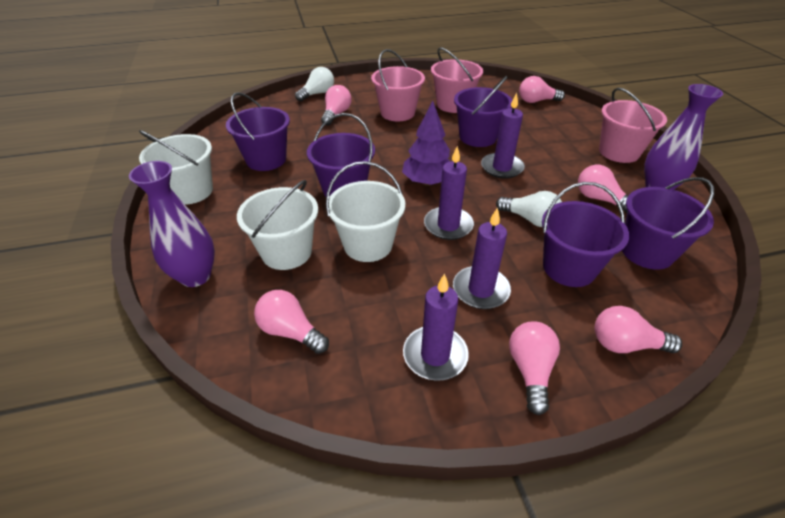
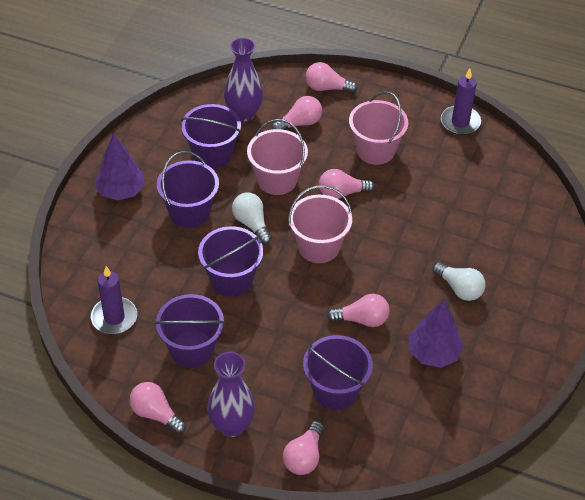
purple candle: 4 -> 2
purple tree: 1 -> 2
white bucket: 3 -> 0

